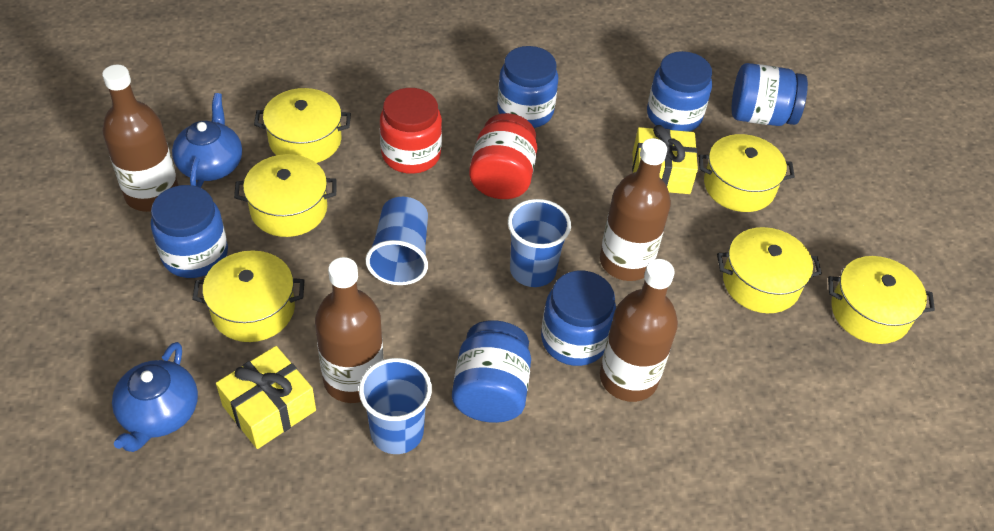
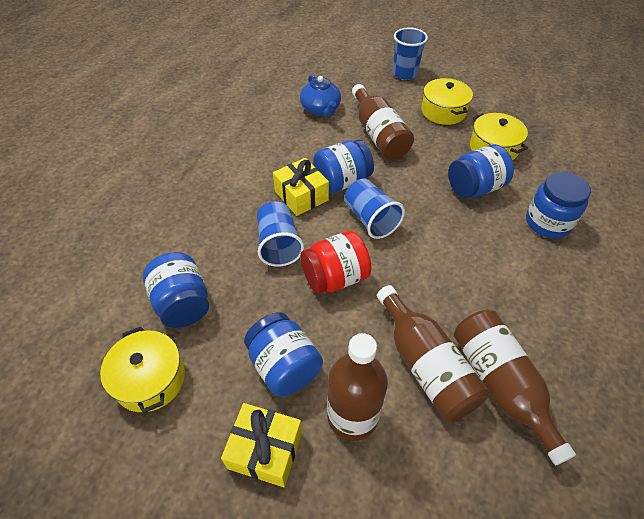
blue jar: 6 -> 5
blue teapot: 2 -> 1
red jar: 2 -> 1
yellow pot: 6 -> 3

